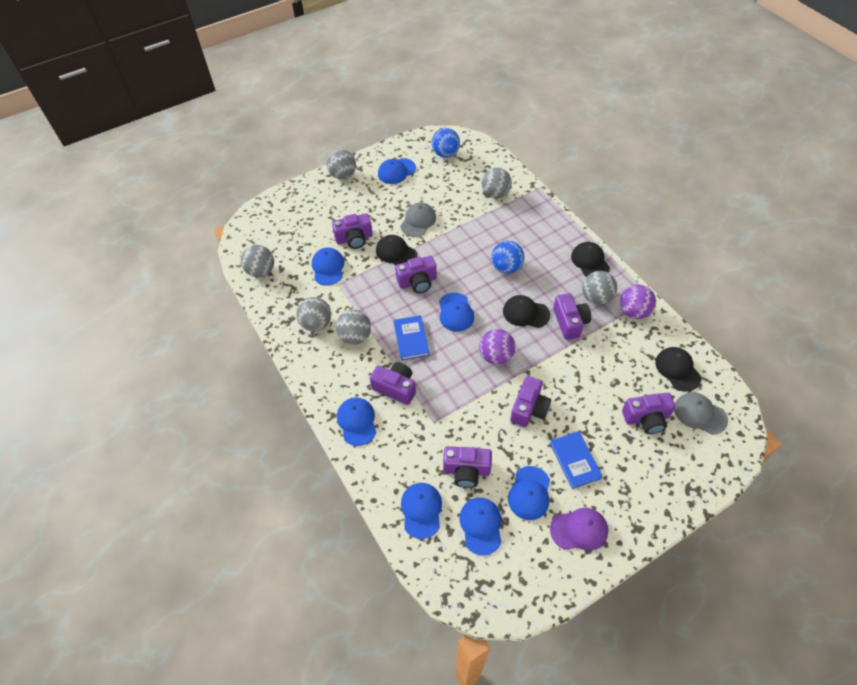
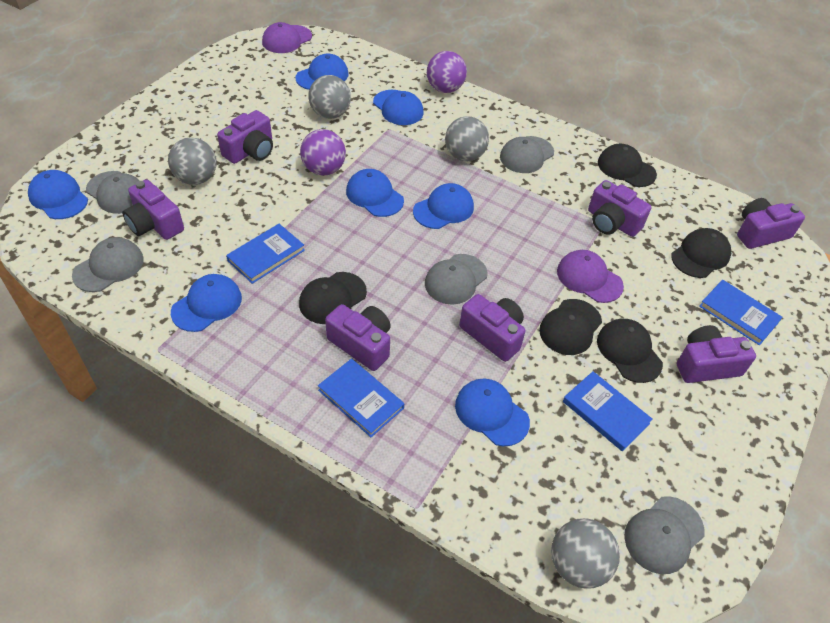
black cap: 4 -> 5
blue ball: 2 -> 0
blue book: 2 -> 4
grey ball: 6 -> 4
grey cap: 2 -> 5
purple cap: 1 -> 2

